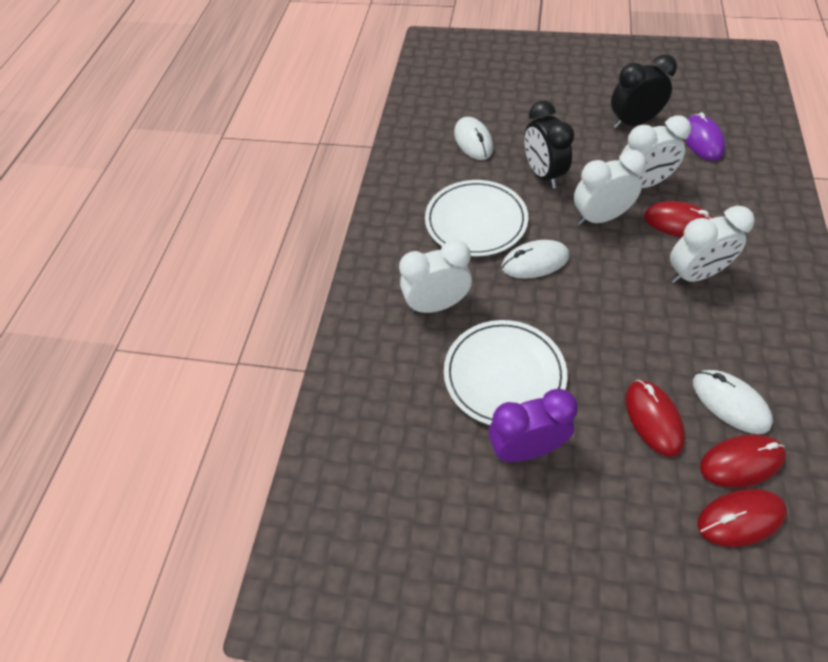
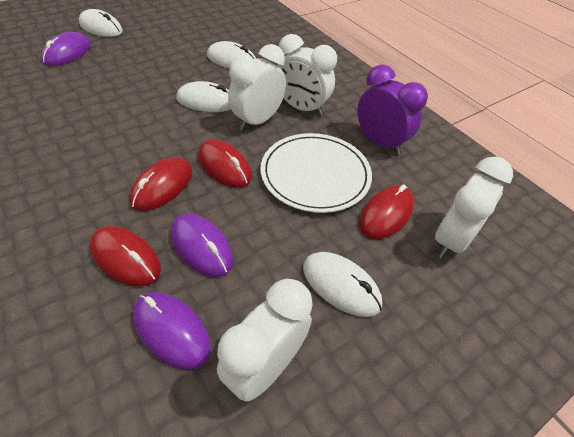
black clock: 2 -> 0
purple mouse: 1 -> 3
white mouse: 3 -> 4
white plate: 2 -> 1

